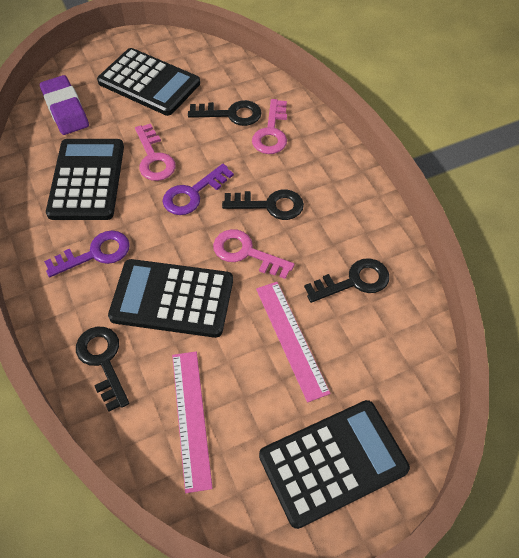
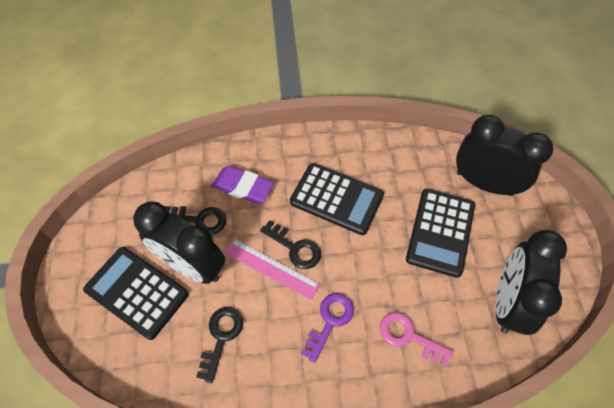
black calculator: 4 -> 3
black clock: 0 -> 3
black key: 4 -> 3
pink key: 3 -> 1
pink ruler: 2 -> 1
purple key: 2 -> 1

